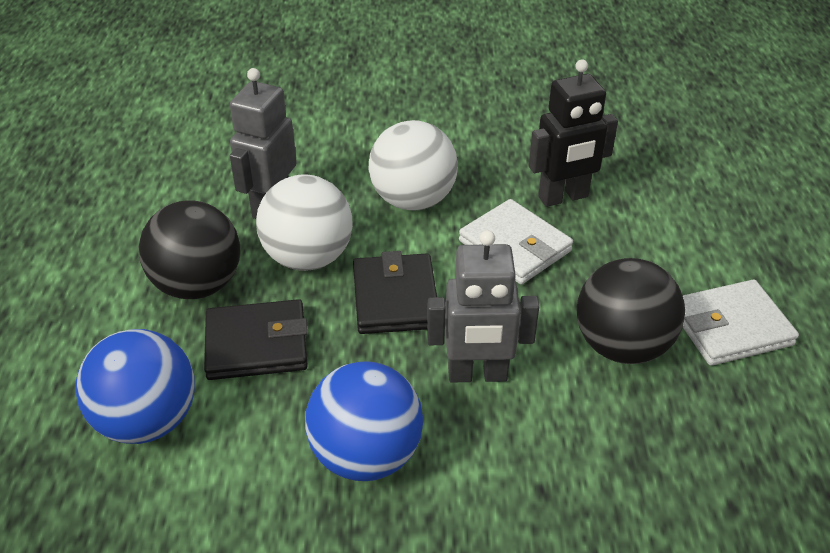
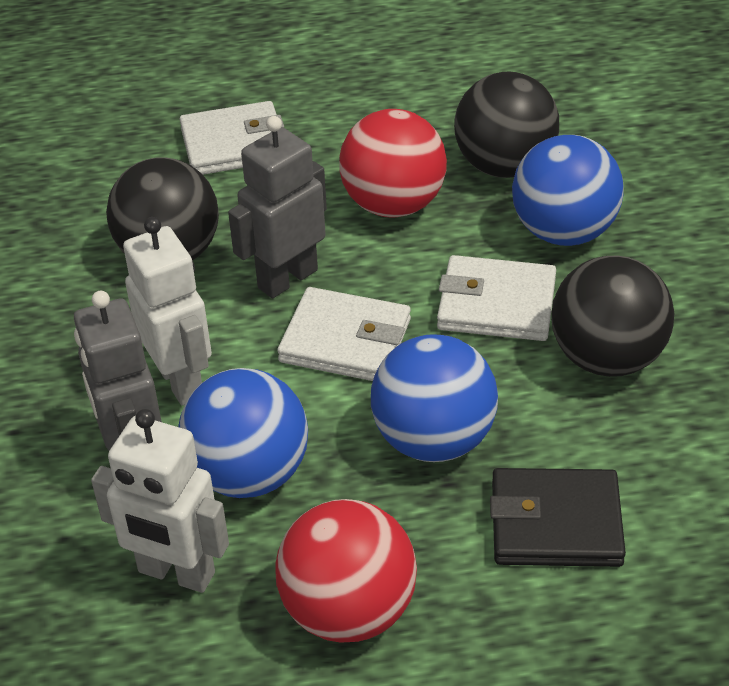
black ball: 2 -> 3
black robot: 1 -> 0
black wallet: 2 -> 1
blue ball: 2 -> 3
red ball: 0 -> 2
white ball: 2 -> 0
white robot: 0 -> 2
white wallet: 2 -> 3

